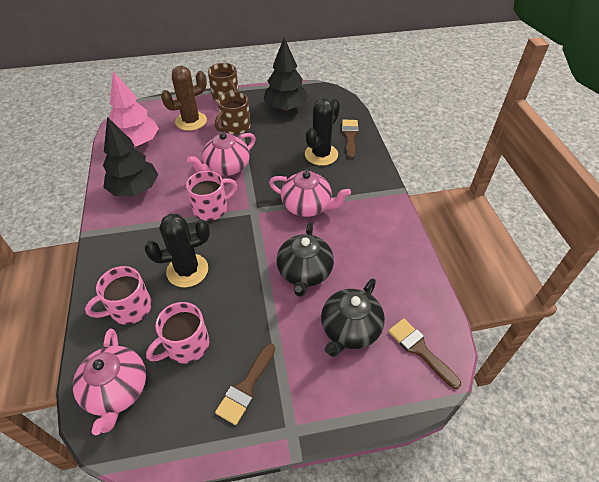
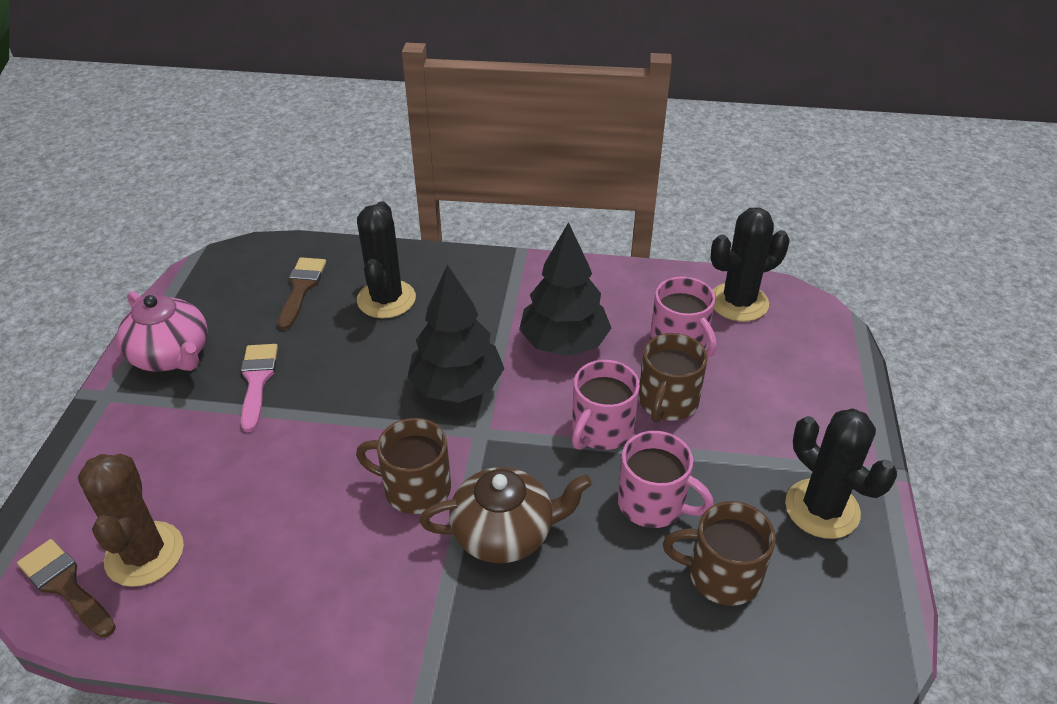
black cactus: 2 -> 3
black teapot: 2 -> 0
brown brush: 3 -> 2
brown mug: 2 -> 3
brown teapot: 0 -> 1
pink brush: 0 -> 1
pink teapot: 3 -> 1
pink tree: 1 -> 0

